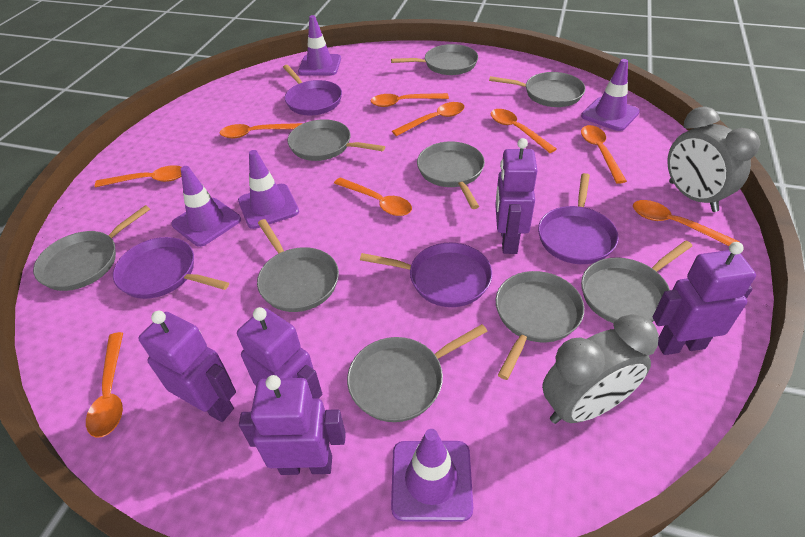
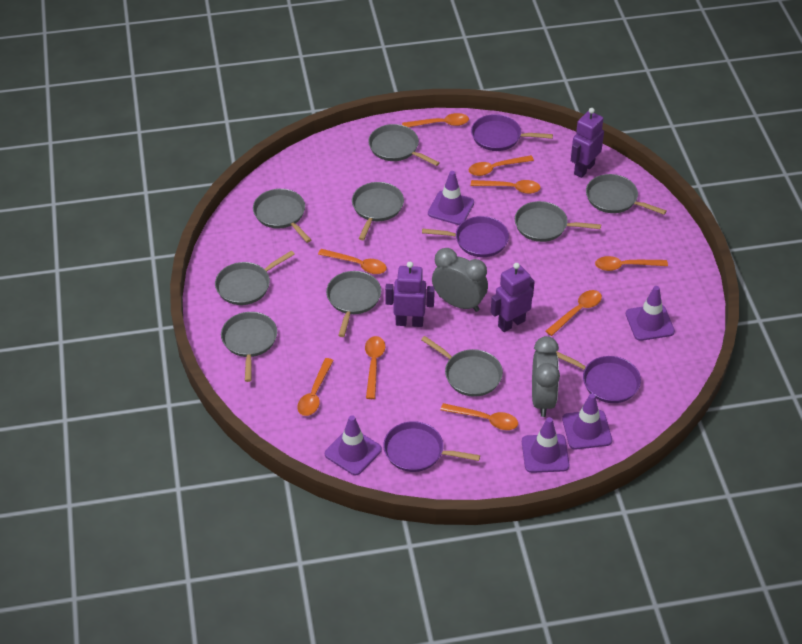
purple robot: 5 -> 3

